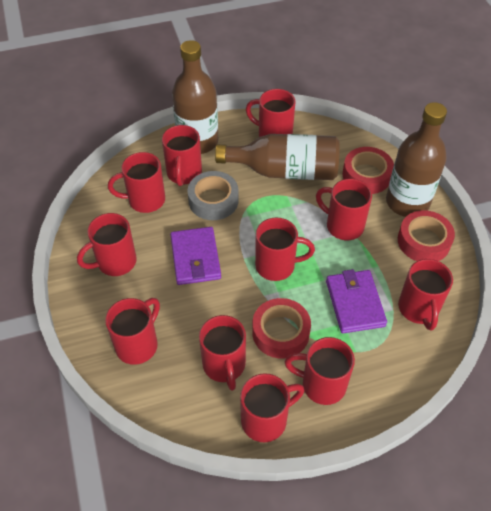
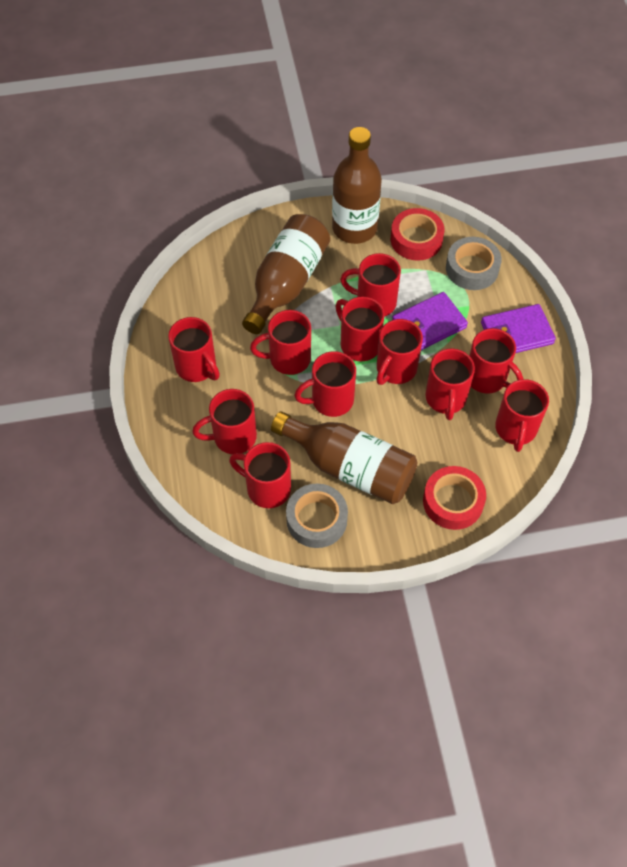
grey tape: 1 -> 2
red tape: 3 -> 2

